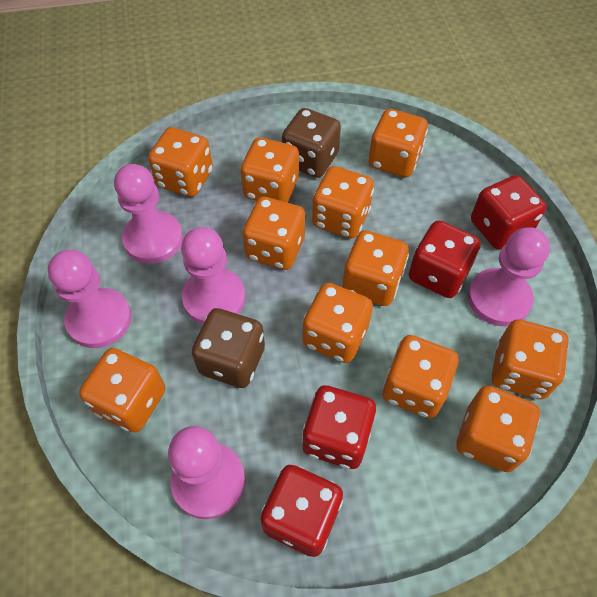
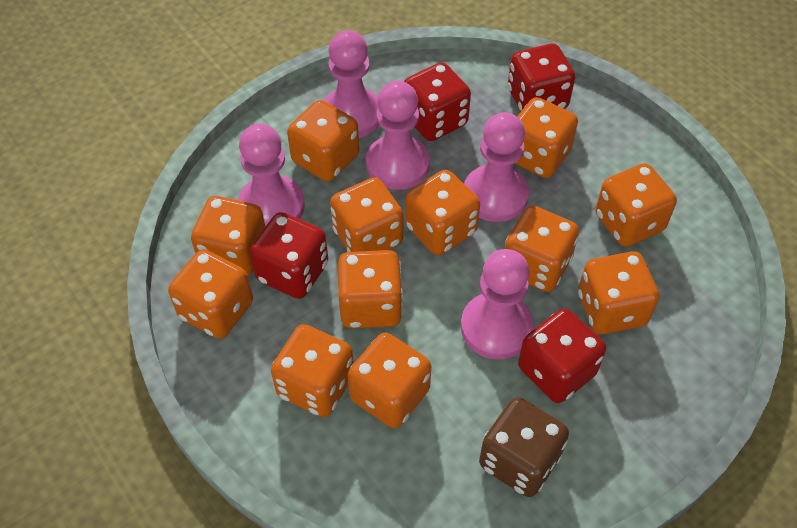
brown dice: 2 -> 1
orange dice: 11 -> 12

